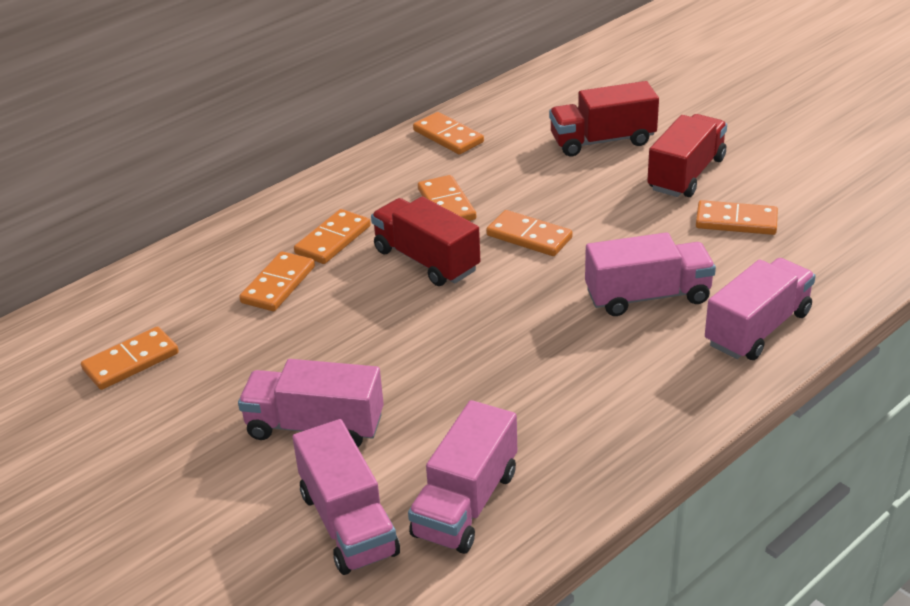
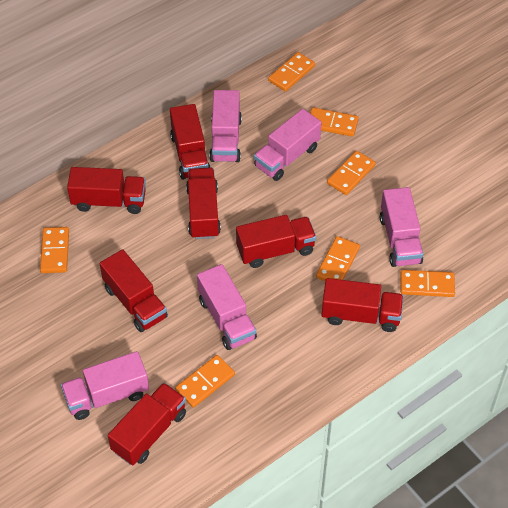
red truck: 3 -> 7

